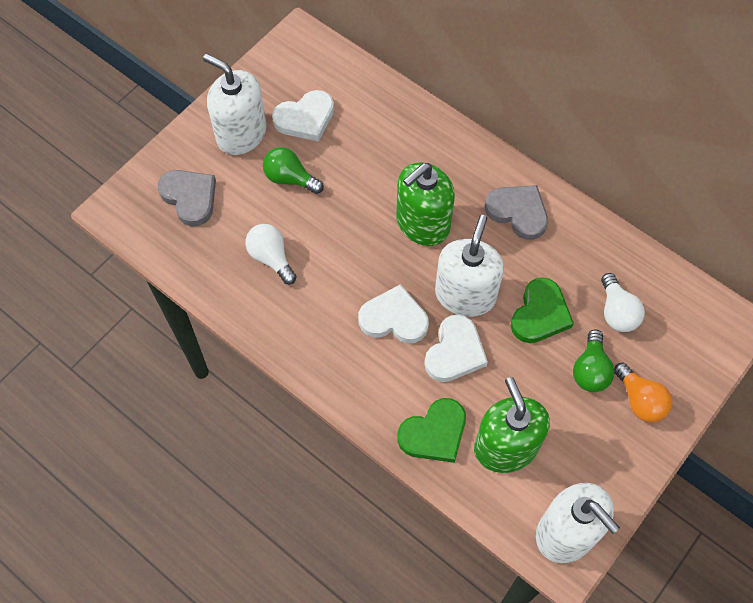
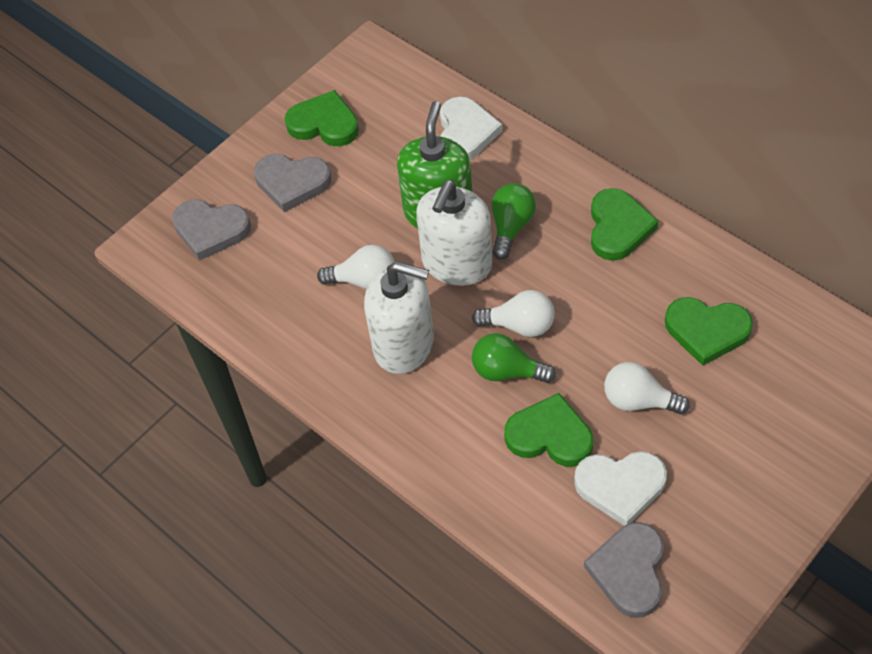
green heart: 2 -> 4
green soap dispenser: 2 -> 1
grey heart: 2 -> 3
orange light bulb: 1 -> 0
white heart: 3 -> 2
white light bulb: 2 -> 3
white soap dispenser: 3 -> 2

